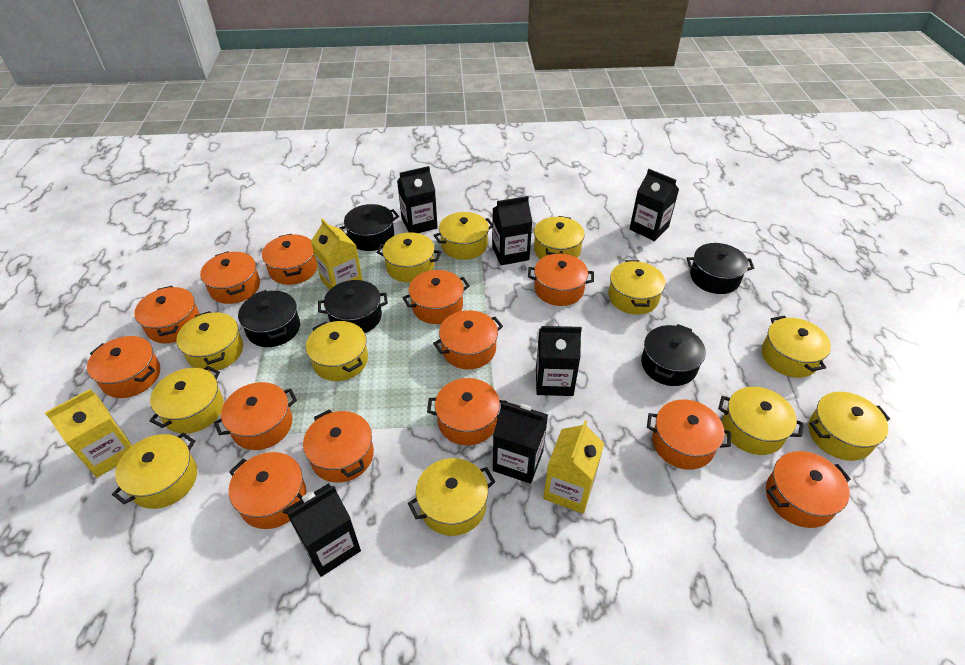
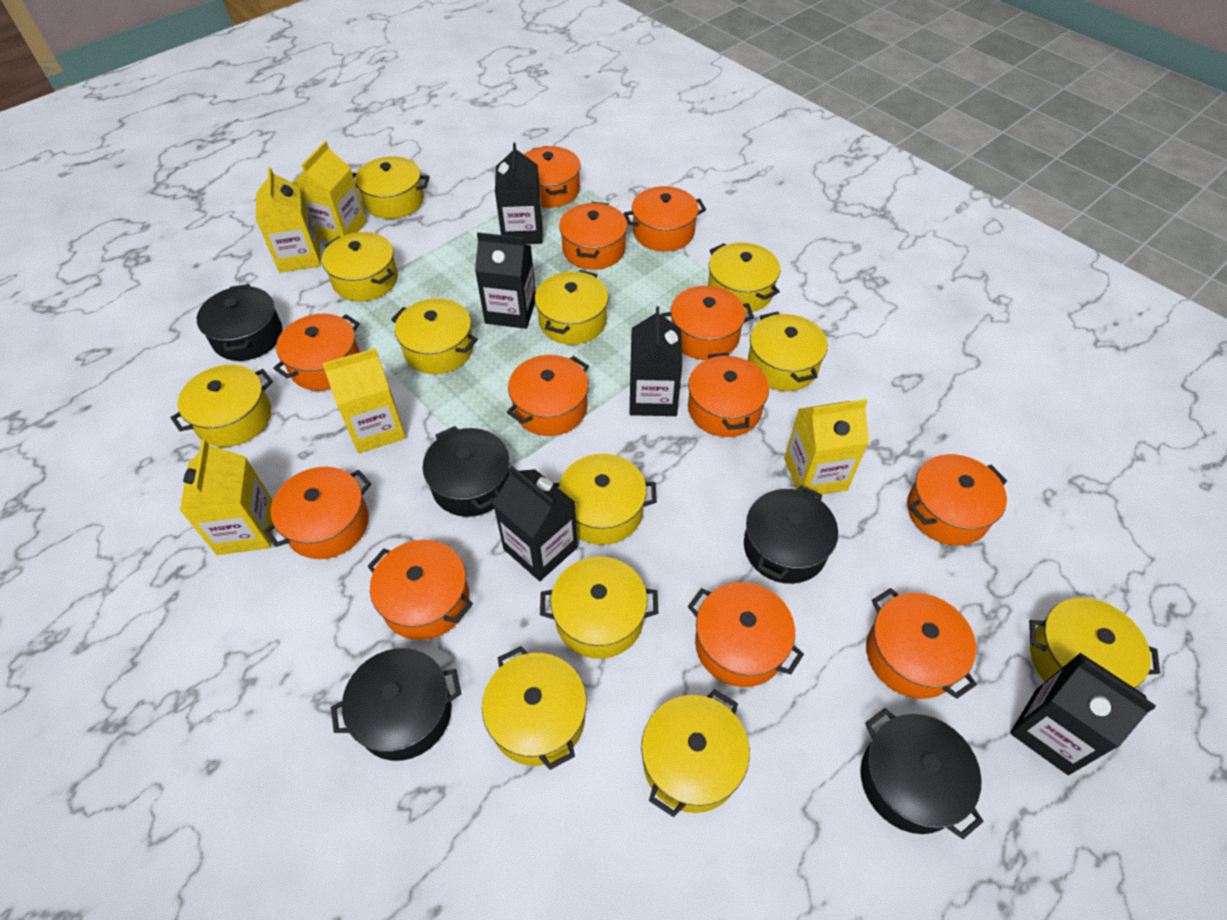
black carton: 6 -> 5
orange pot: 13 -> 12
yellow carton: 3 -> 5

